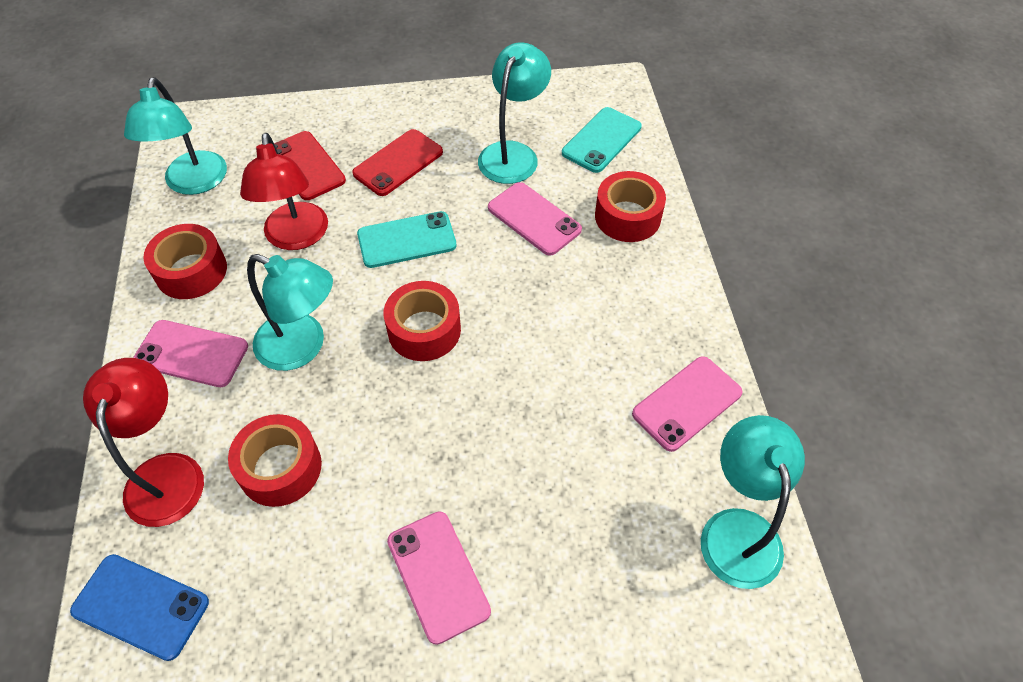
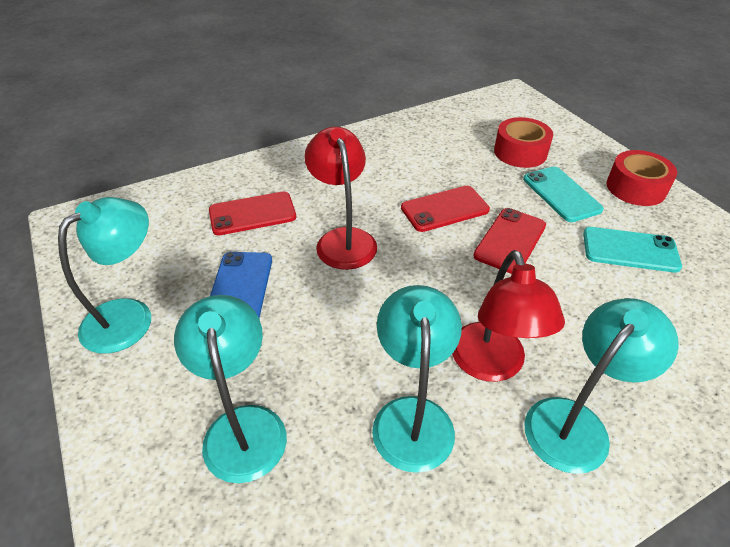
pink phone: 4 -> 0
red phone: 2 -> 3
red tape: 4 -> 2

